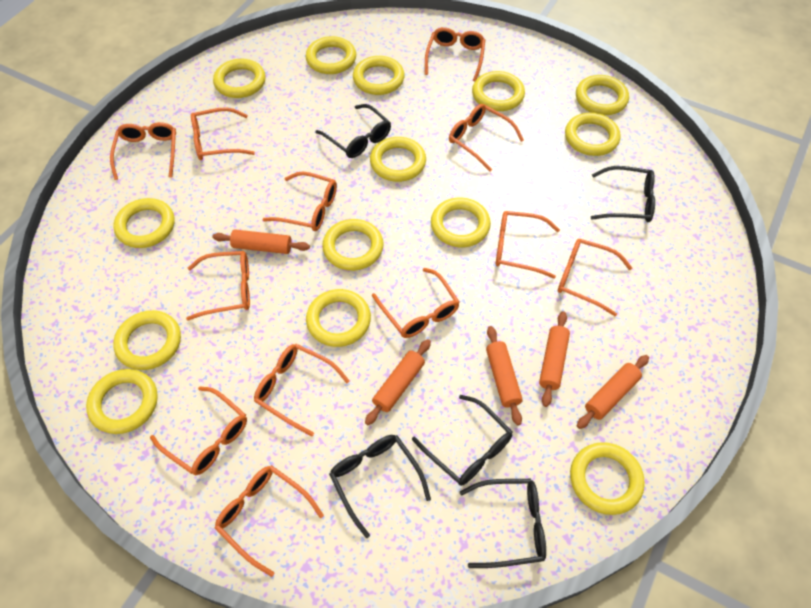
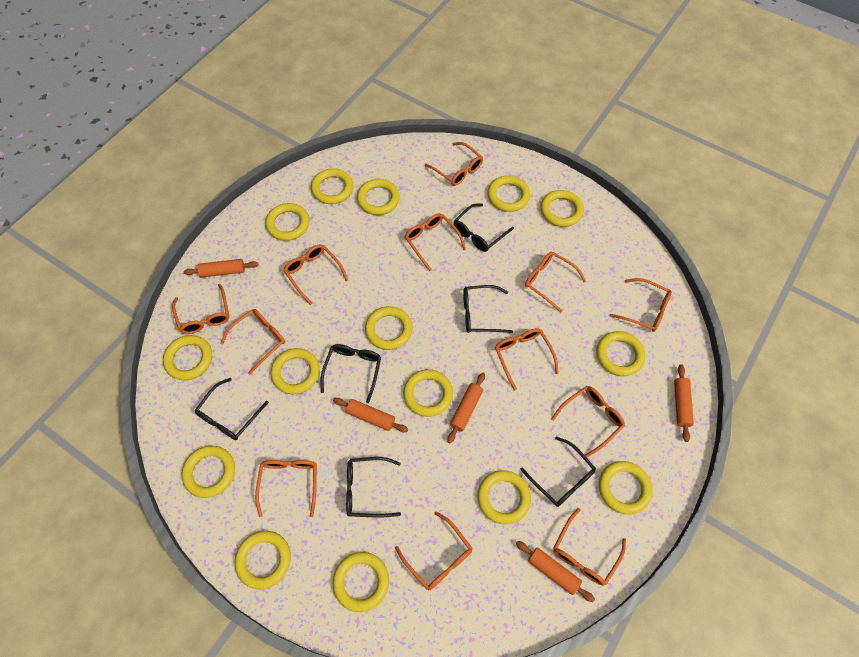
black glasses: 5 -> 6
yellow ring: 14 -> 15

